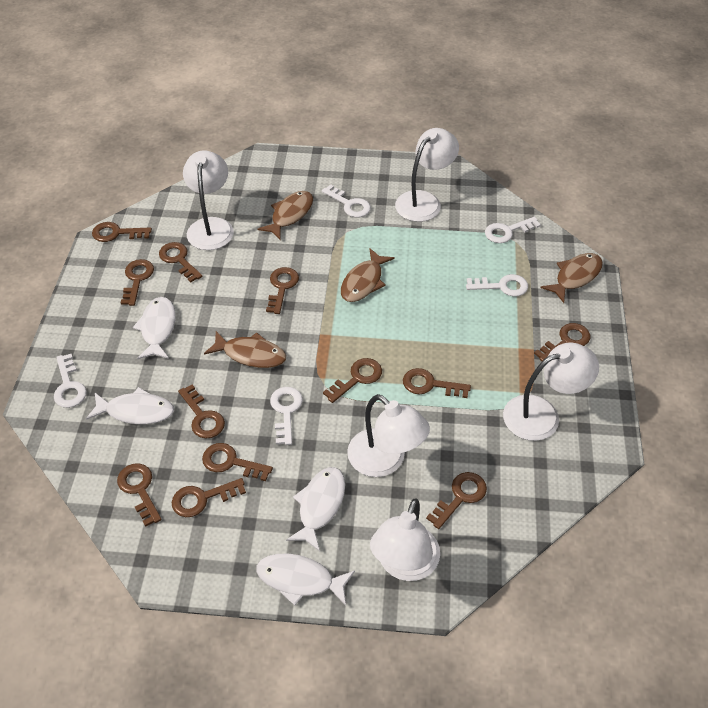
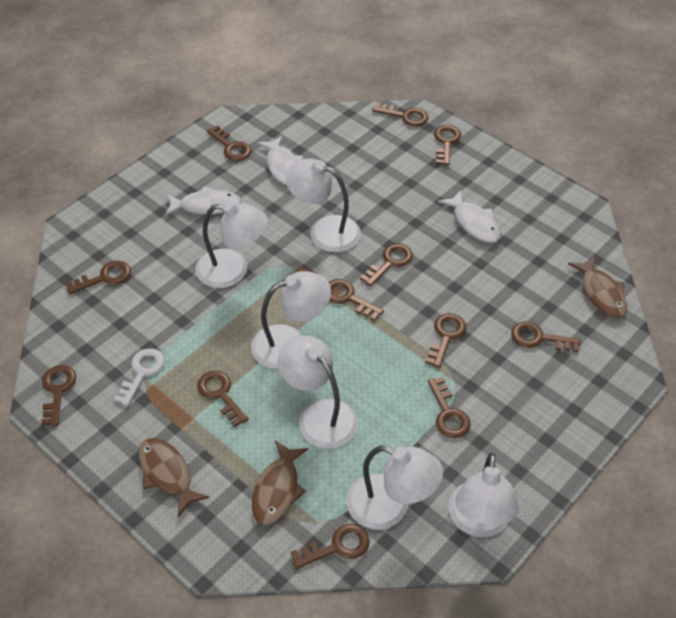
brown fish: 4 -> 3
white fish: 4 -> 3
white key: 5 -> 1
white lamp: 5 -> 6

